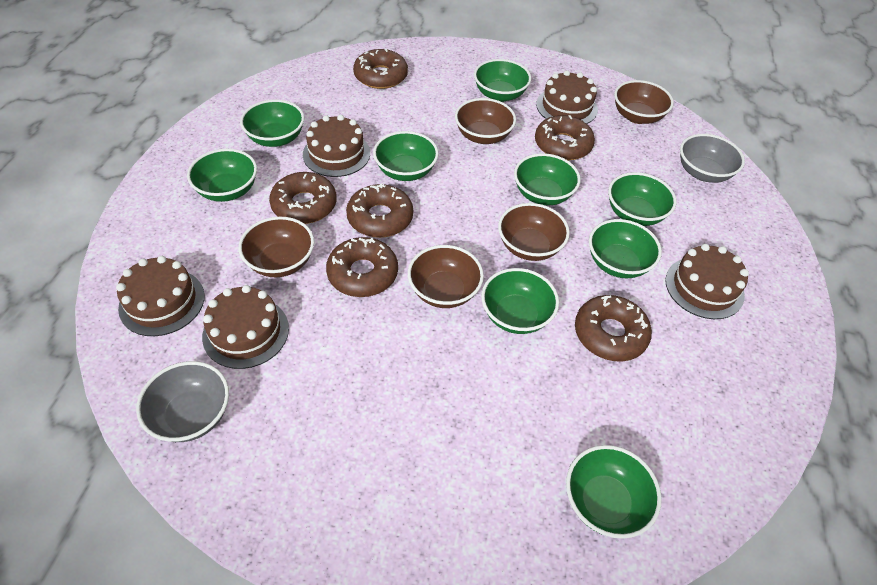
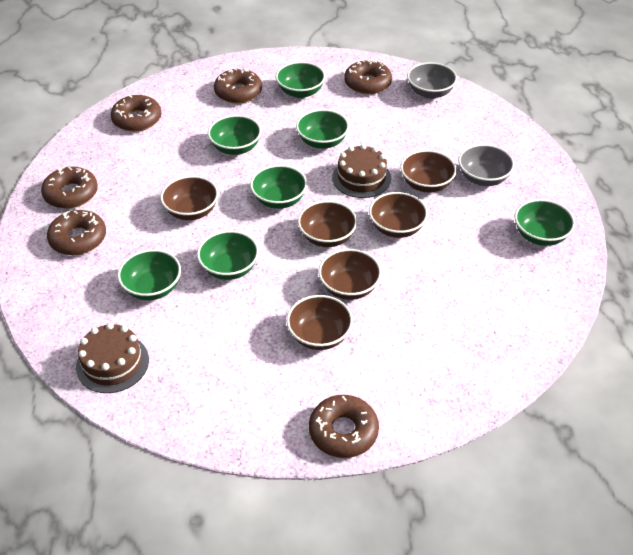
brown bowl: 5 -> 6
brown cake: 5 -> 2
green bowl: 9 -> 7

